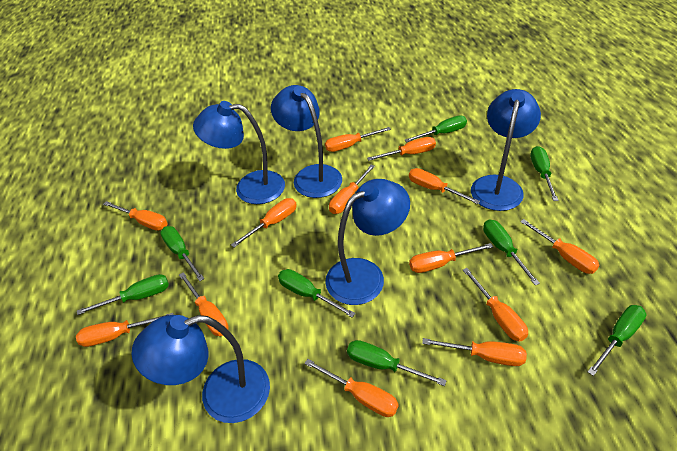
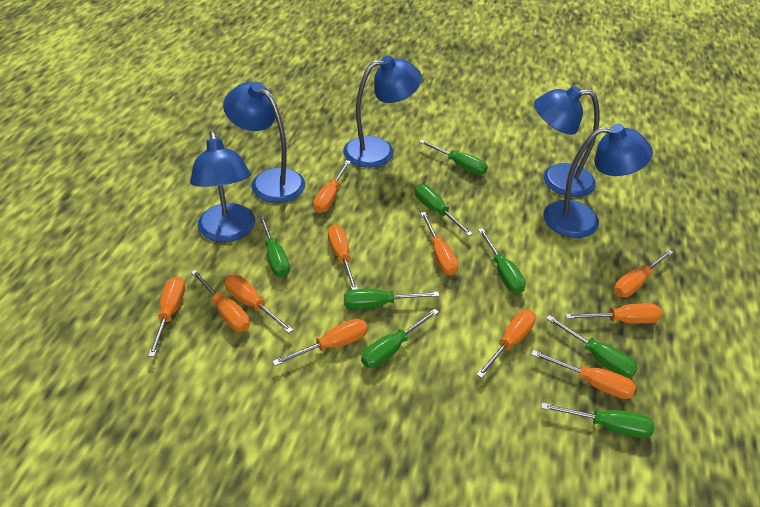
orange screwdriver: 13 -> 11

